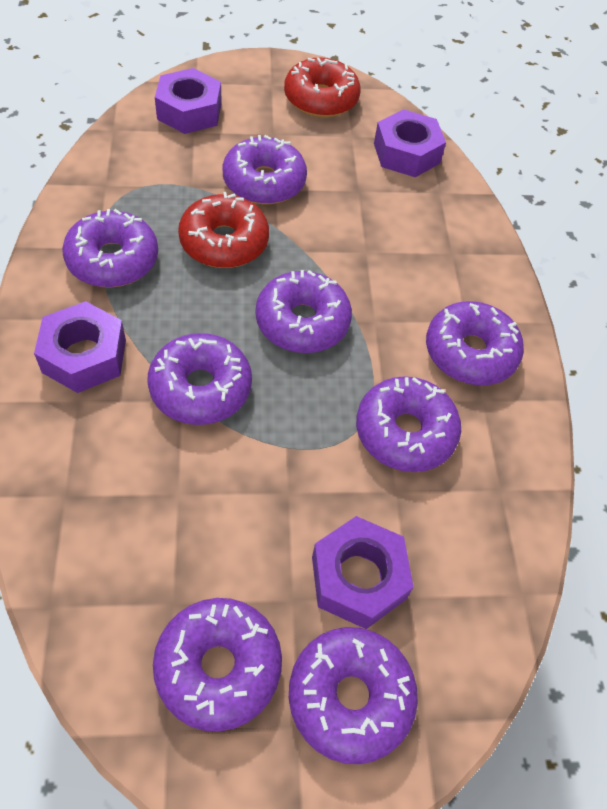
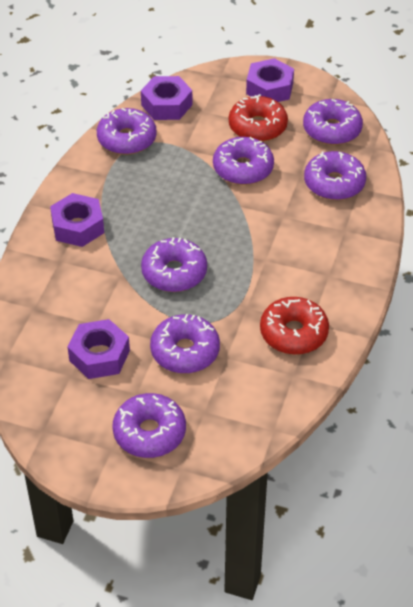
purple donut: 8 -> 7

